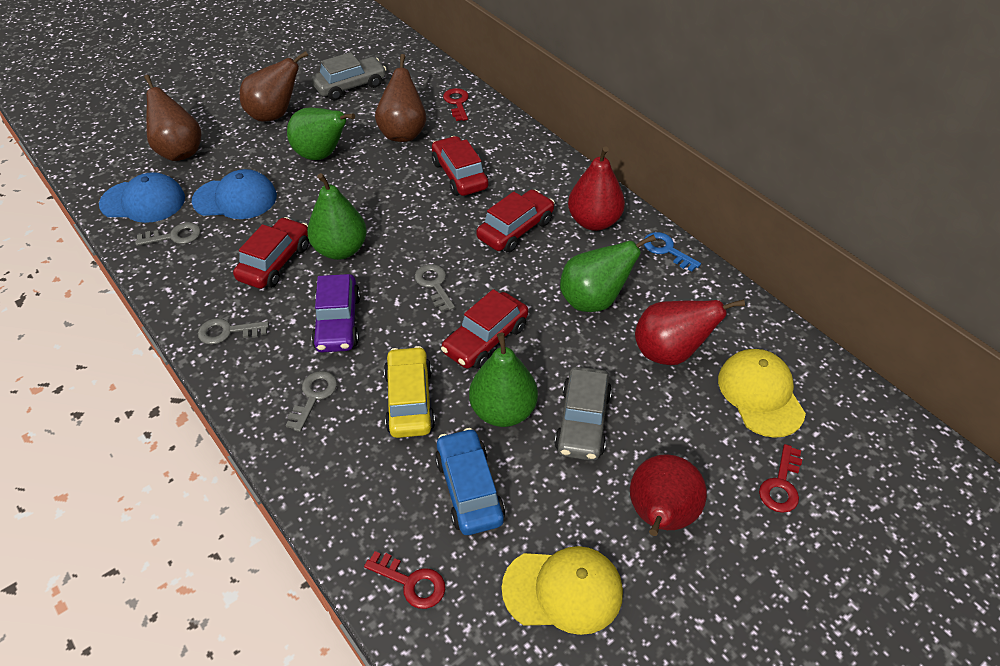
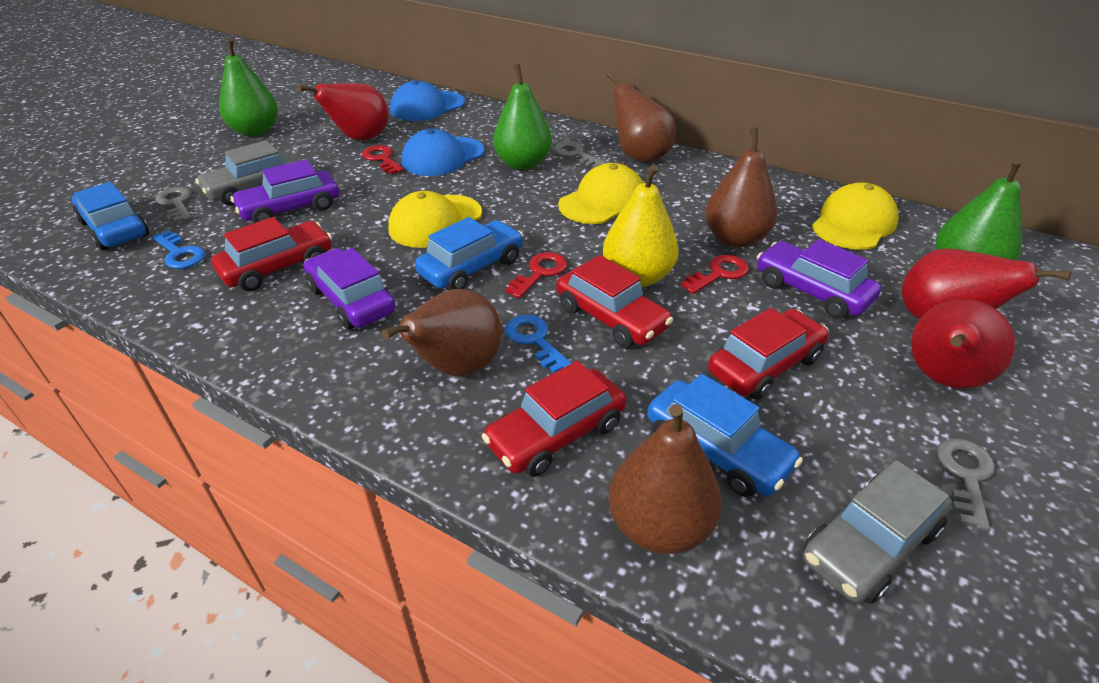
blue car: 1 -> 3
blue key: 1 -> 2
brown pear: 3 -> 4
green pear: 4 -> 3
grey key: 4 -> 3
purple car: 1 -> 3
yellow cap: 2 -> 3
yellow car: 1 -> 0
yellow pear: 0 -> 1

